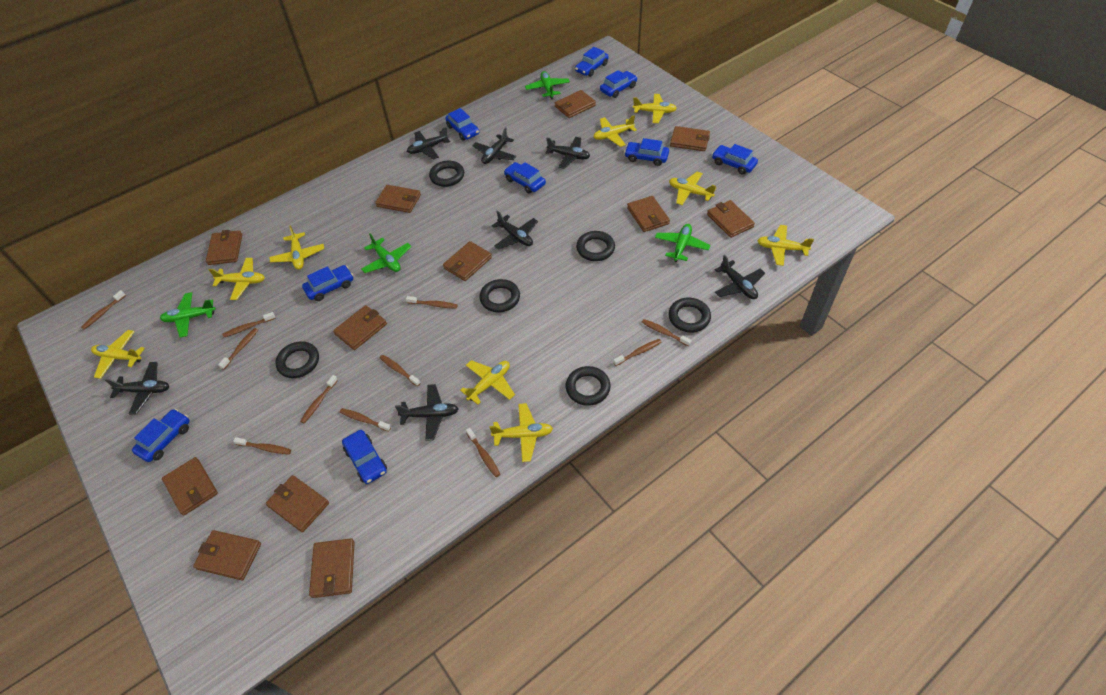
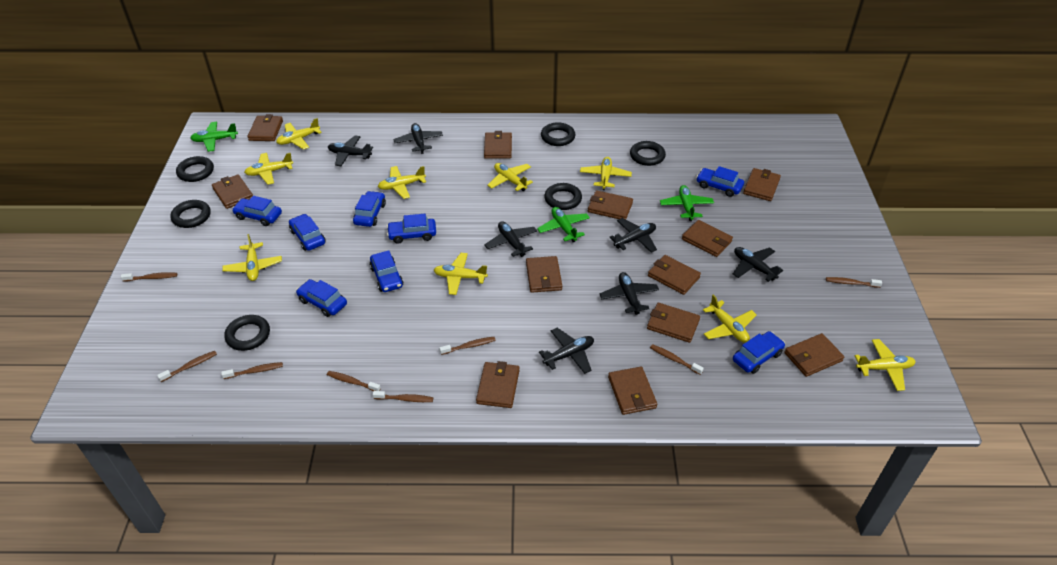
blue car: 9 -> 8
brown toothbrush: 11 -> 8
green plane: 4 -> 3

